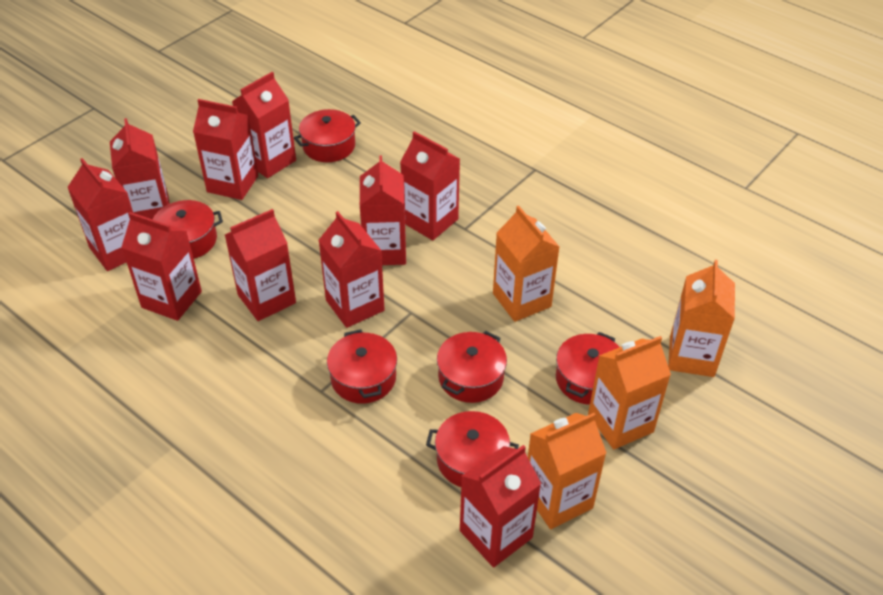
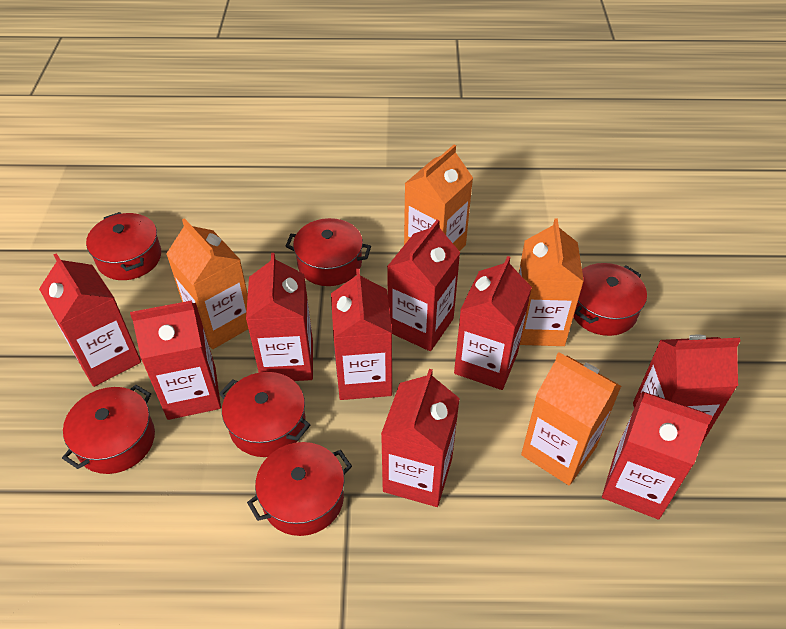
red carton: 10 -> 9

